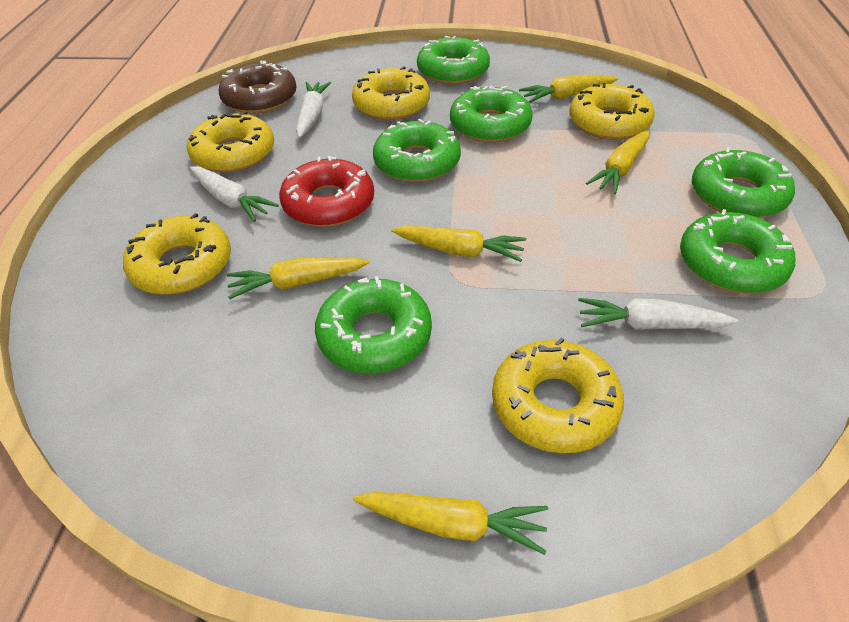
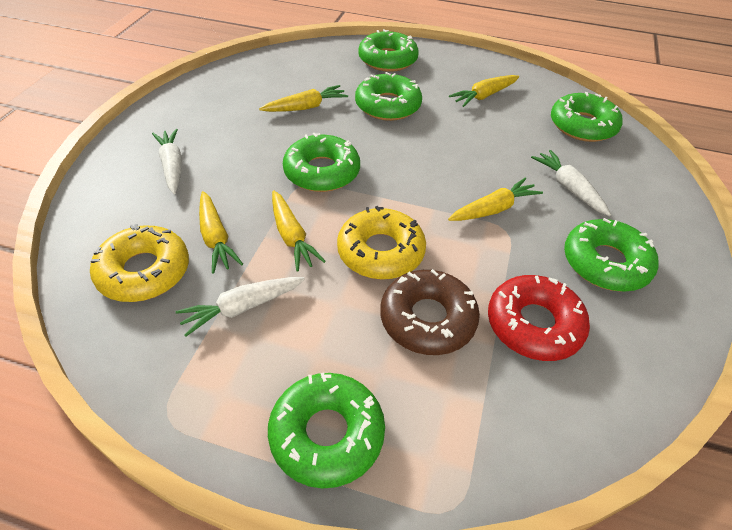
yellow donut: 5 -> 2

